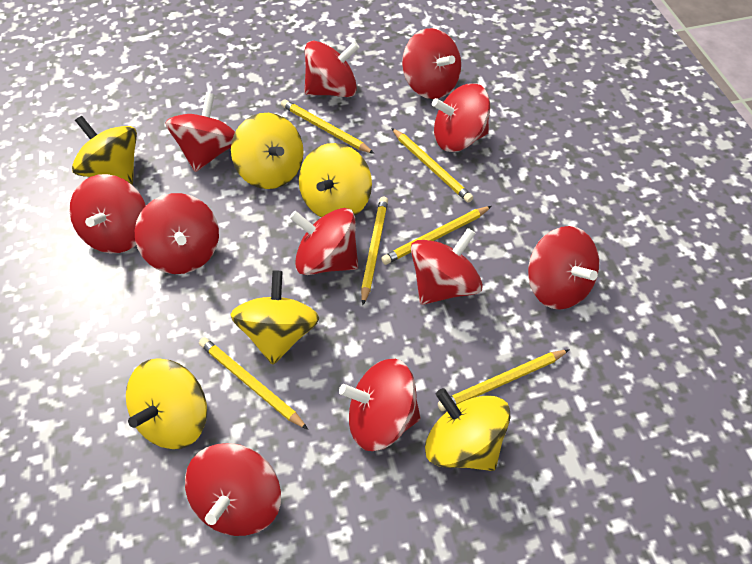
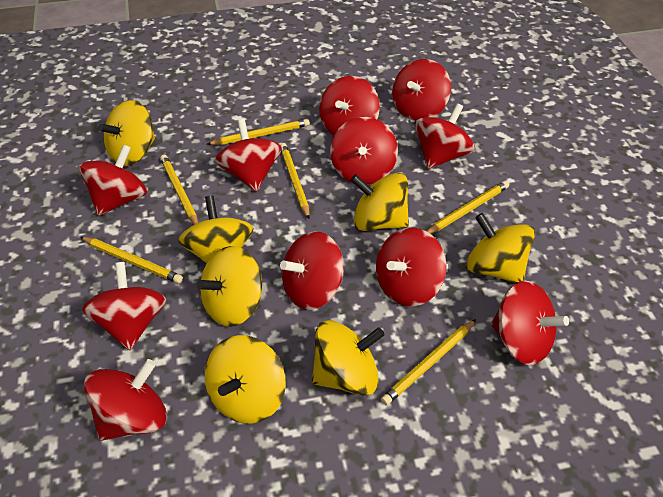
yellow spinning top: 6 -> 7

